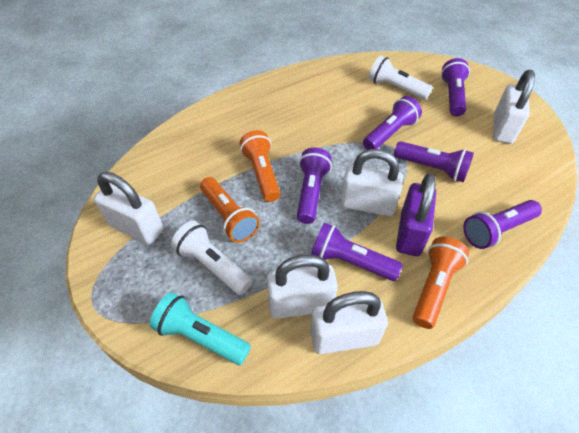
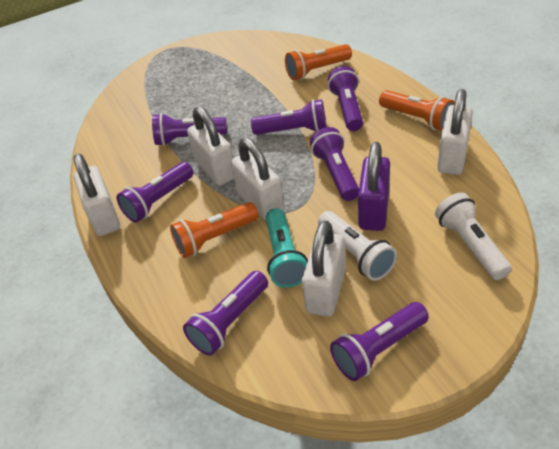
purple flashlight: 6 -> 7

